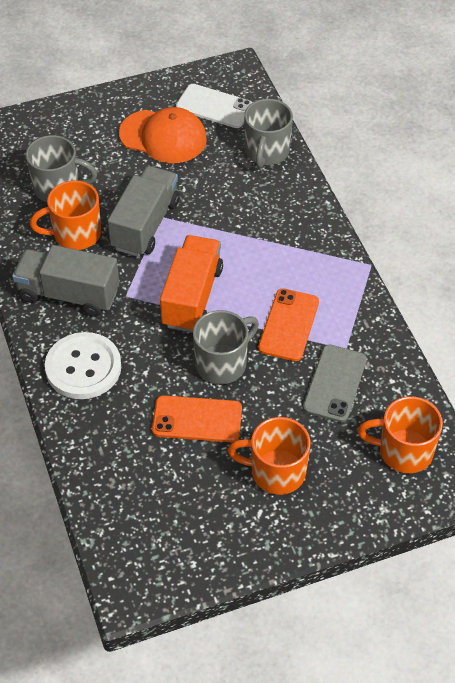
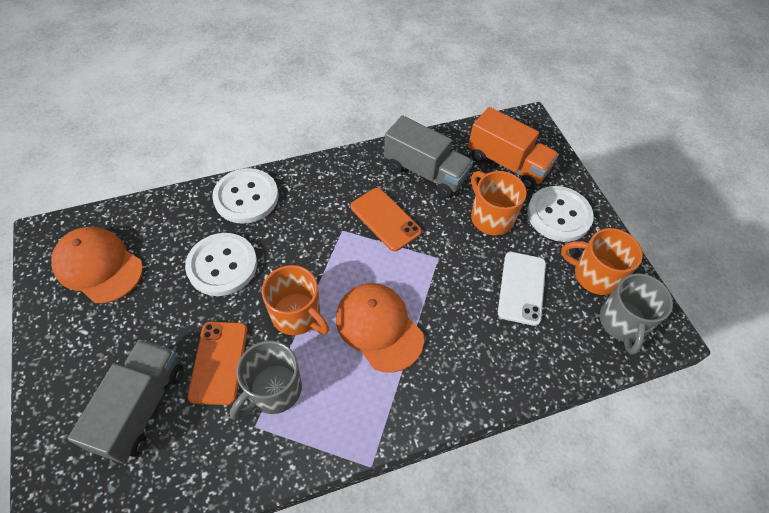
grey mug: 3 -> 2
grey phone: 1 -> 0
orange cap: 1 -> 2
white button: 1 -> 3

